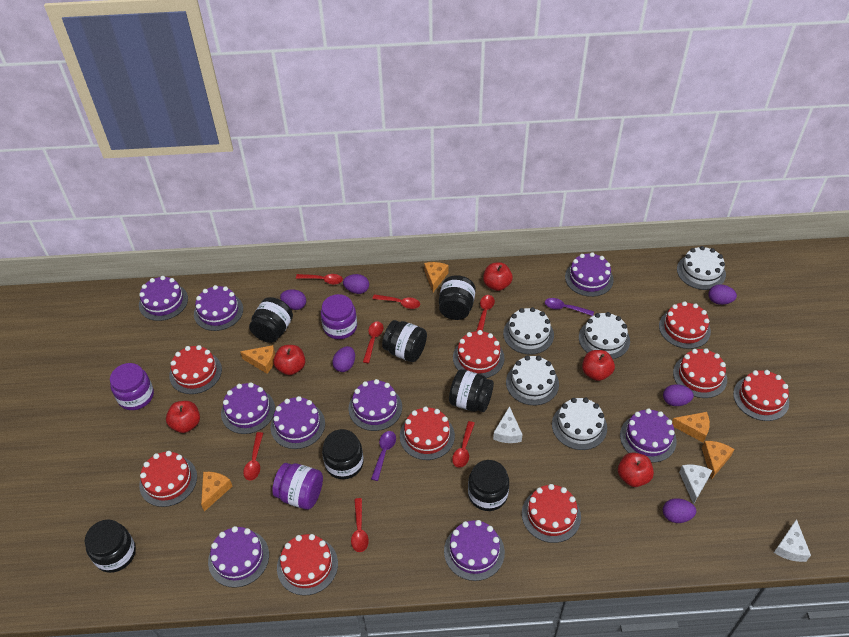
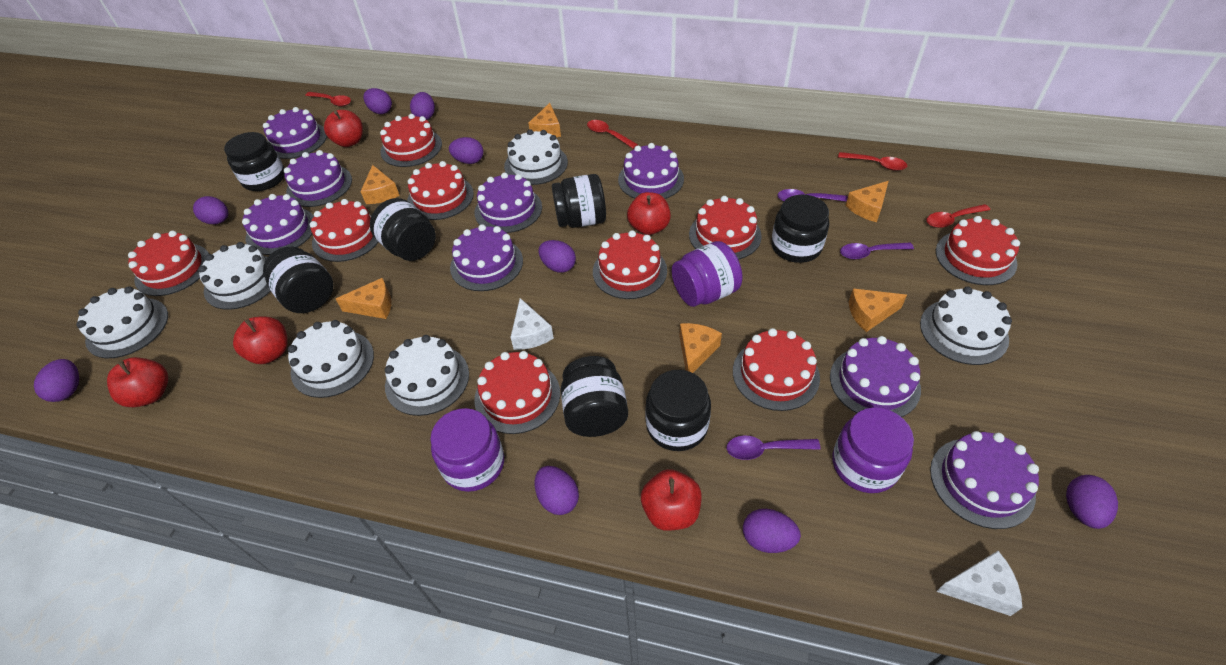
orange cheese: 5 -> 6
purple cake: 9 -> 8
purple egg: 6 -> 9
purple spoon: 2 -> 3
red spoon: 7 -> 4
white cake: 5 -> 6
white cheese: 3 -> 2

